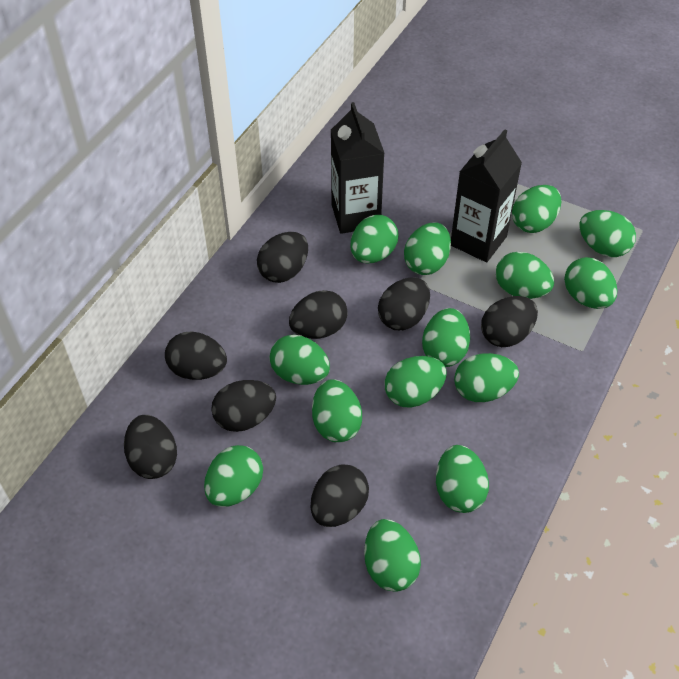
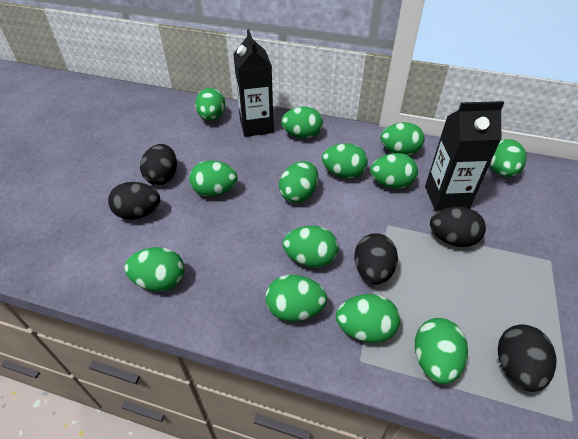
black egg: 8 -> 5
green egg: 14 -> 13

